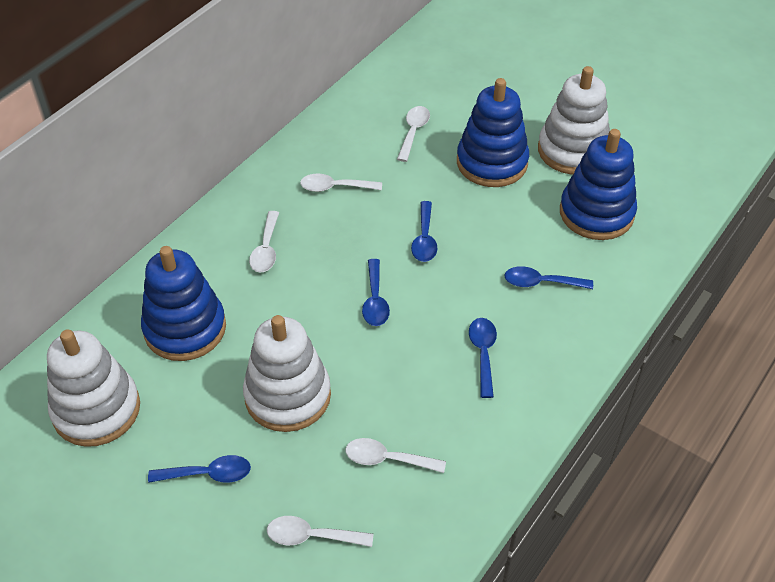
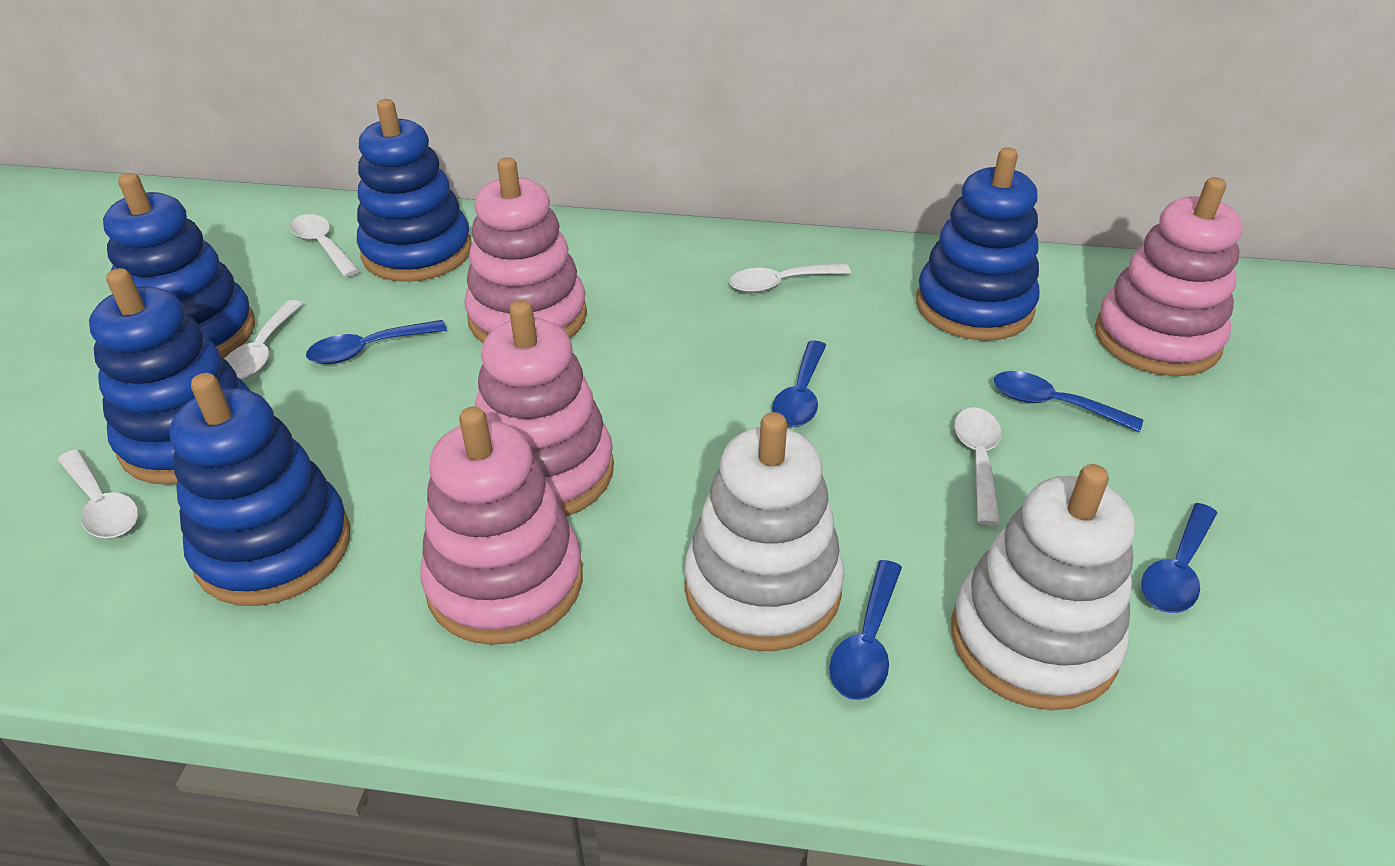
blue stacking toy: 3 -> 5
pink stacking toy: 0 -> 4
white stacking toy: 3 -> 2

